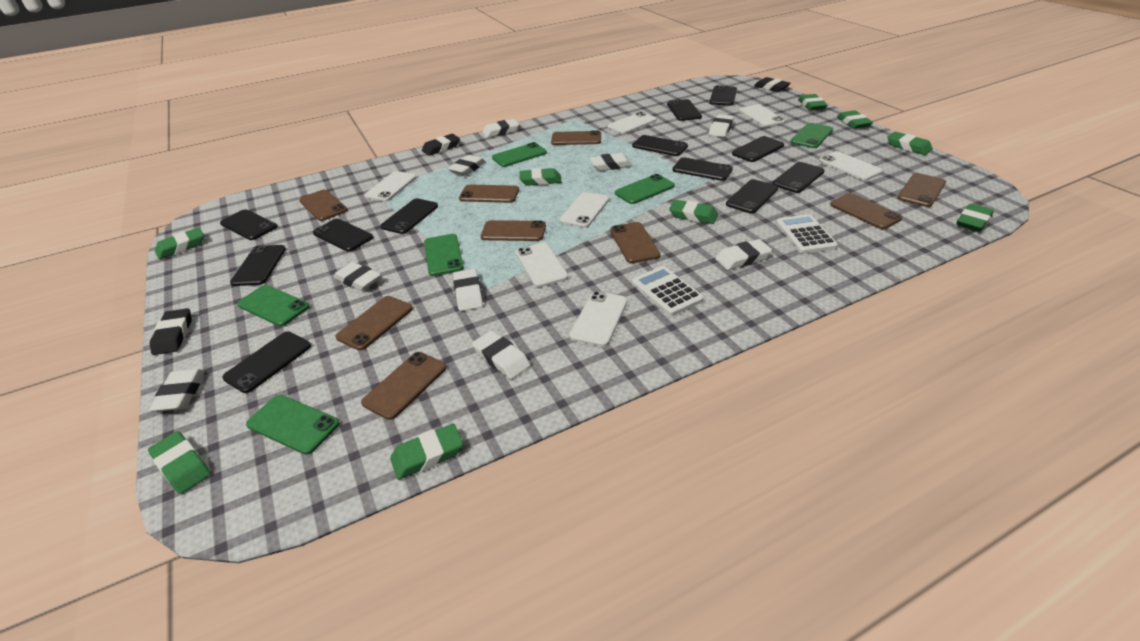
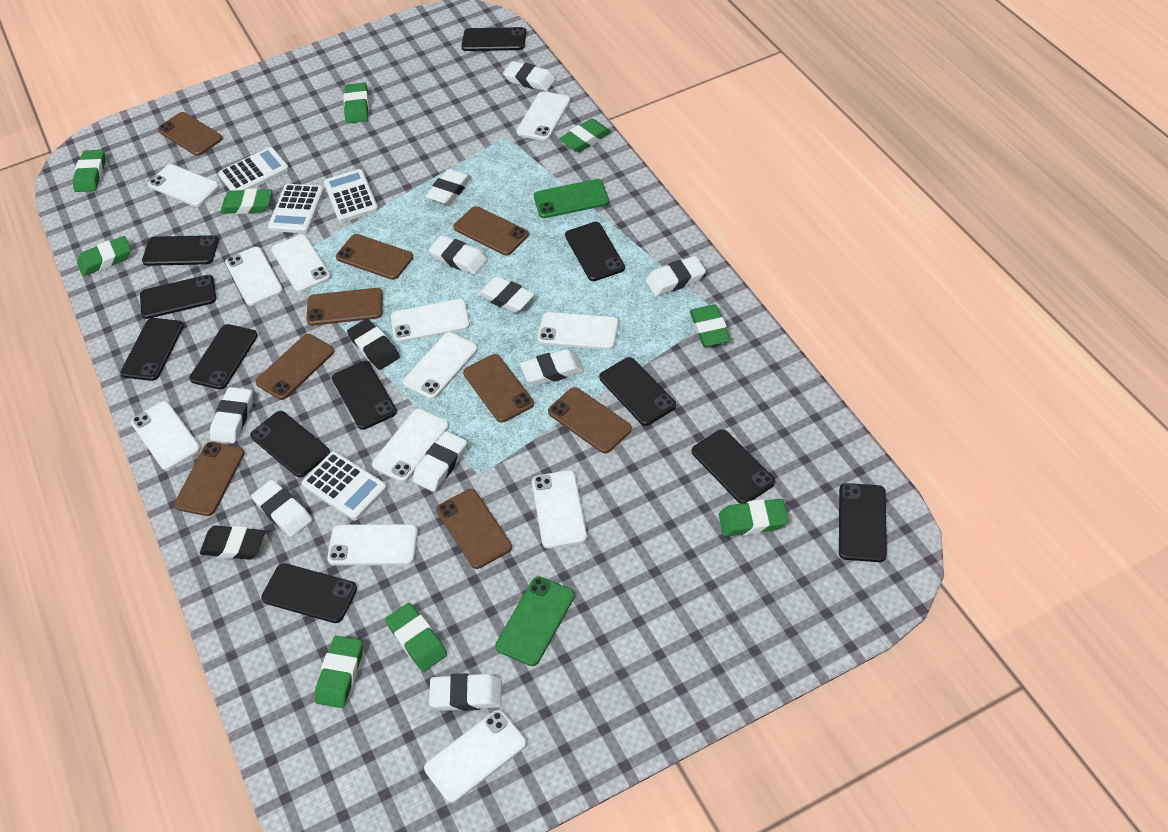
black eraser: 3 -> 2
green phone: 6 -> 2
white calculator: 2 -> 4
white eraser: 9 -> 10
white phone: 7 -> 12

